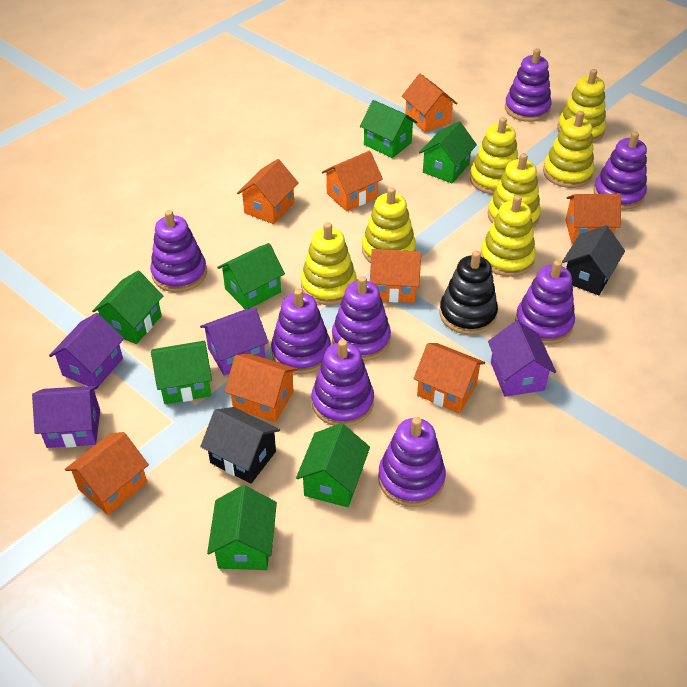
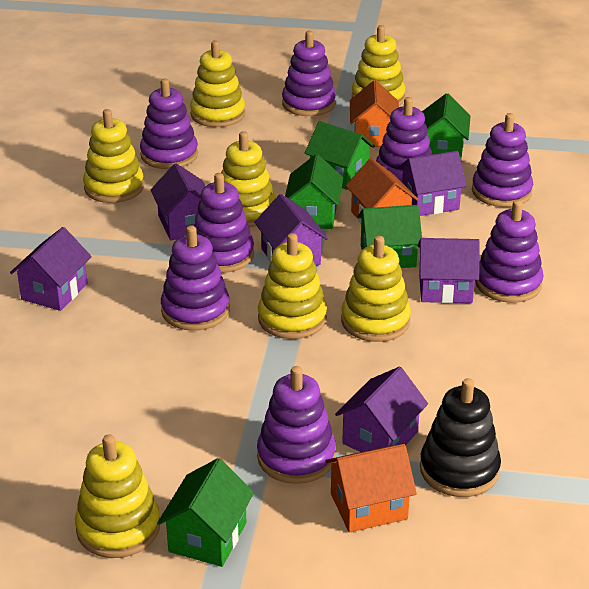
black house: 2 -> 0
green house: 7 -> 5
orange house: 8 -> 3
purple house: 4 -> 6

